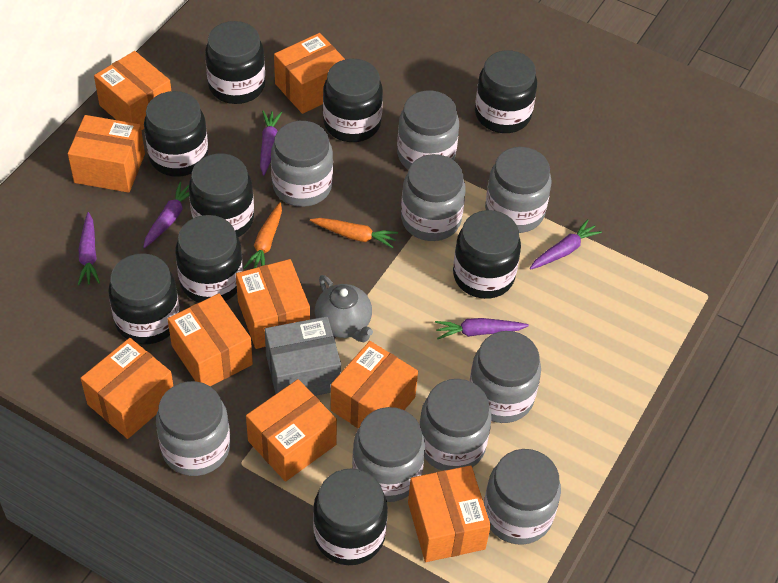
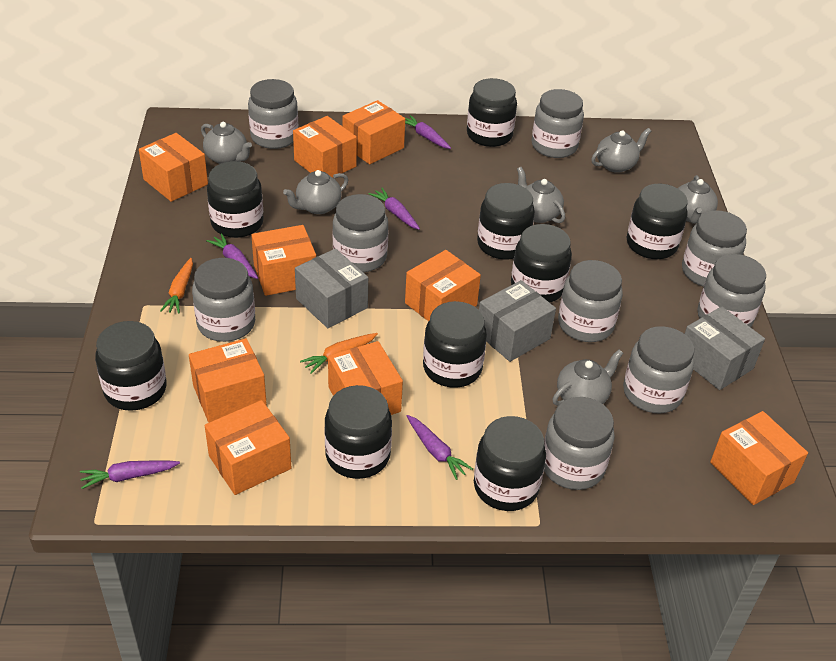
grey box: 1 -> 3
grey teapot: 1 -> 6

